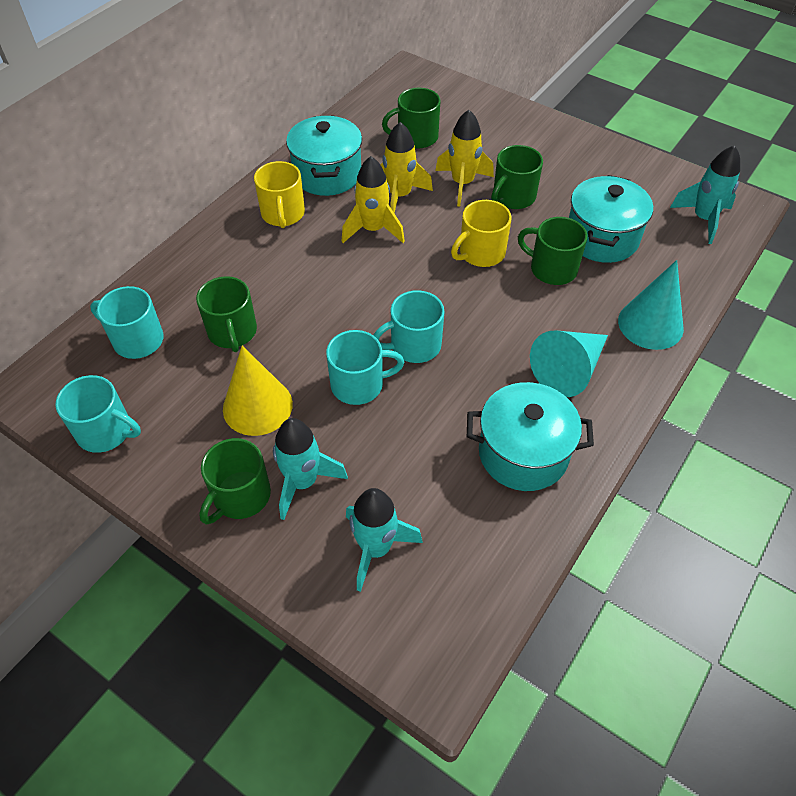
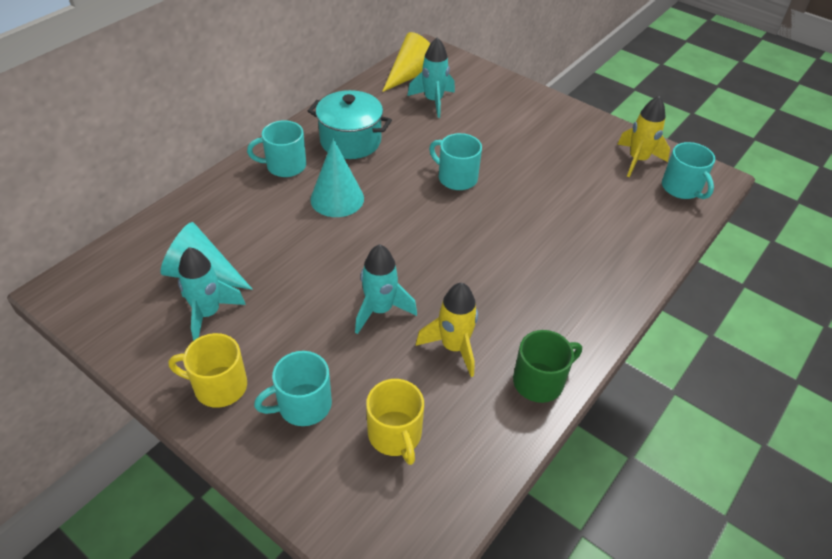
green mug: 5 -> 1
turquoise pot: 3 -> 1
yellow rocket: 3 -> 2

